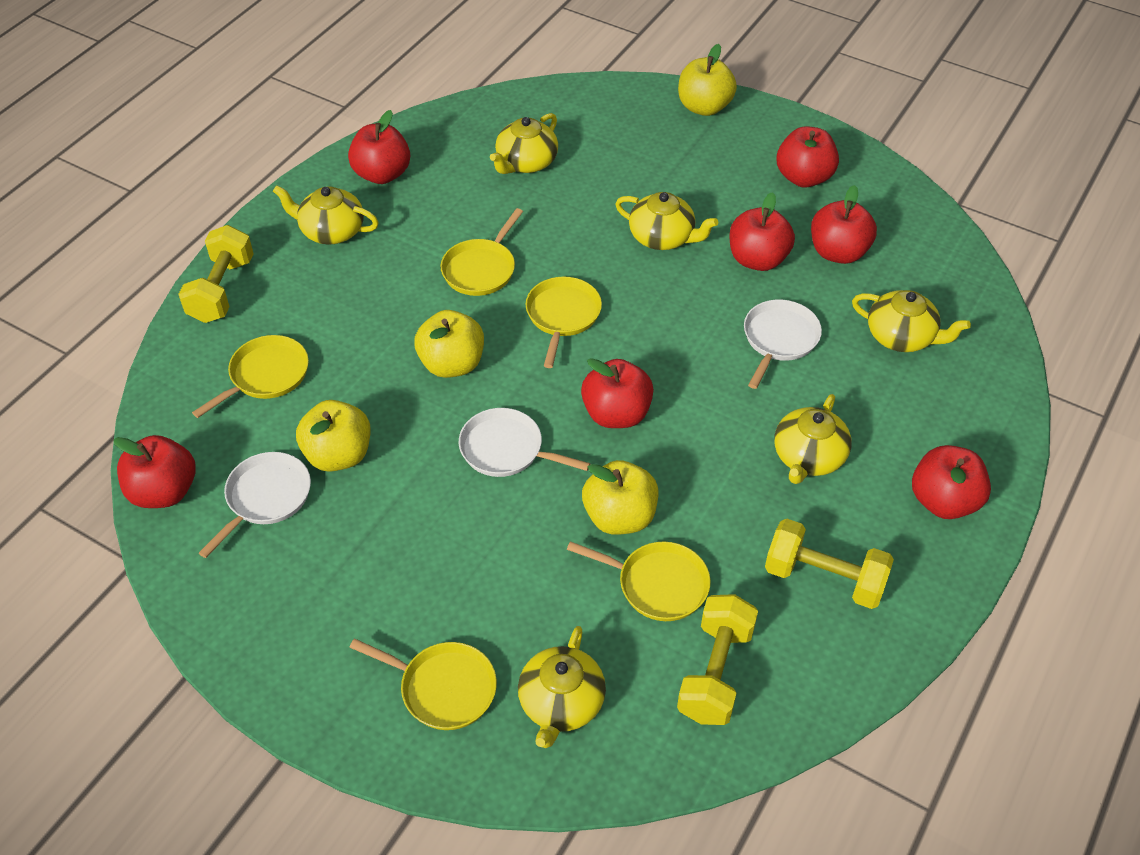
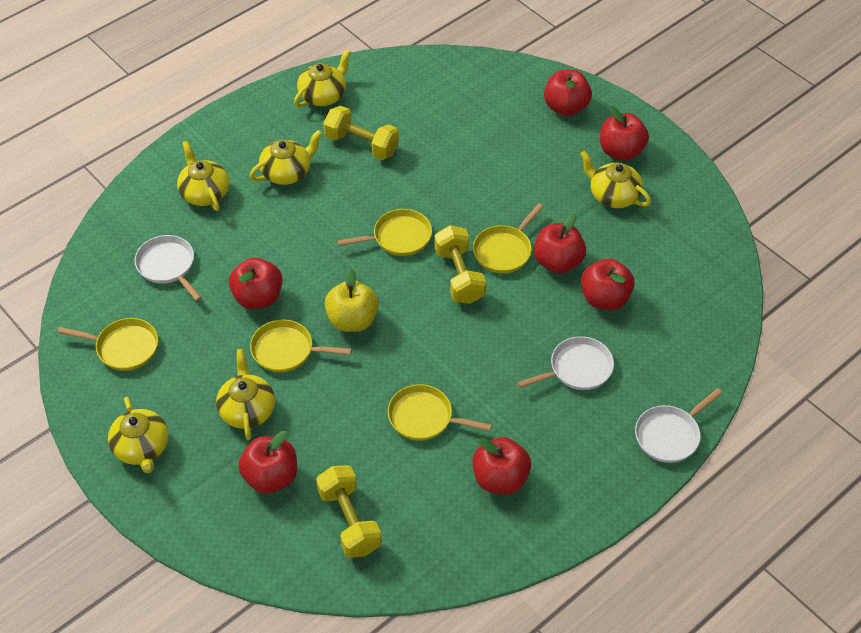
yellow apple: 4 -> 1

